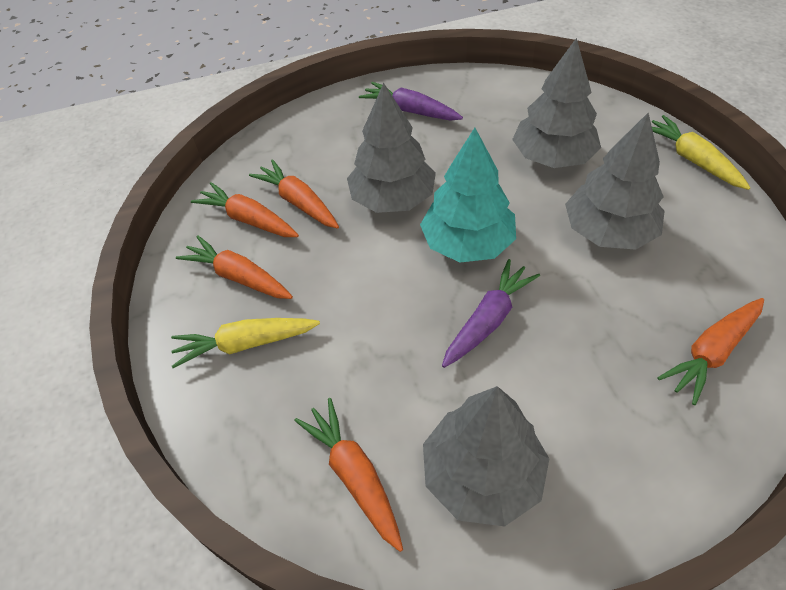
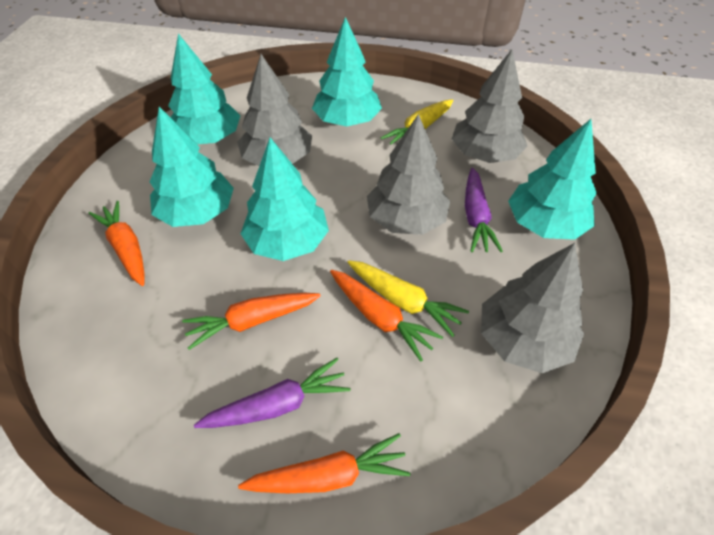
orange carrot: 5 -> 4
turquoise tree: 1 -> 5

